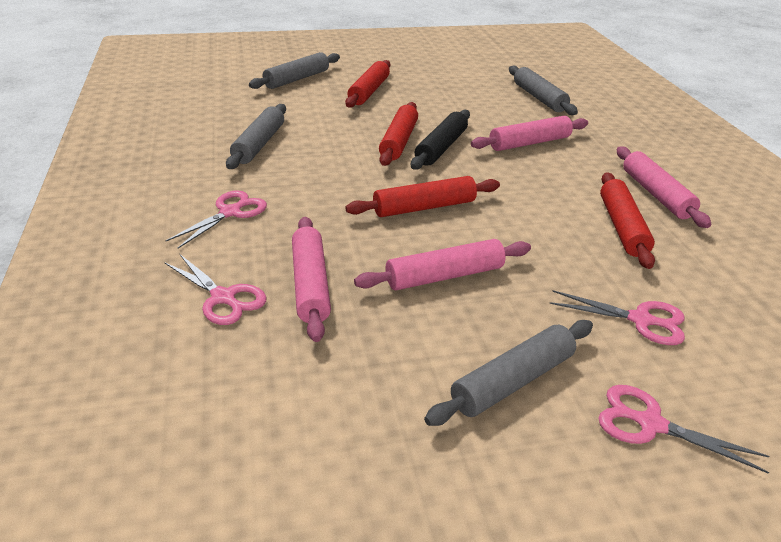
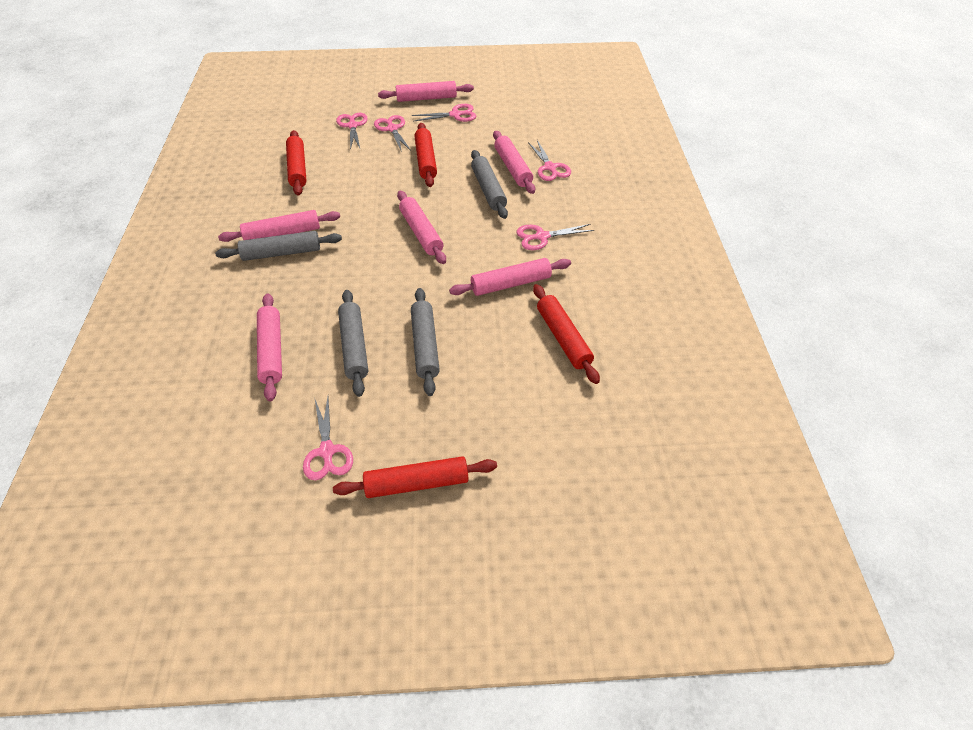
black rolling pin: 1 -> 0
pink rolling pin: 4 -> 6
pink scissors: 4 -> 6

